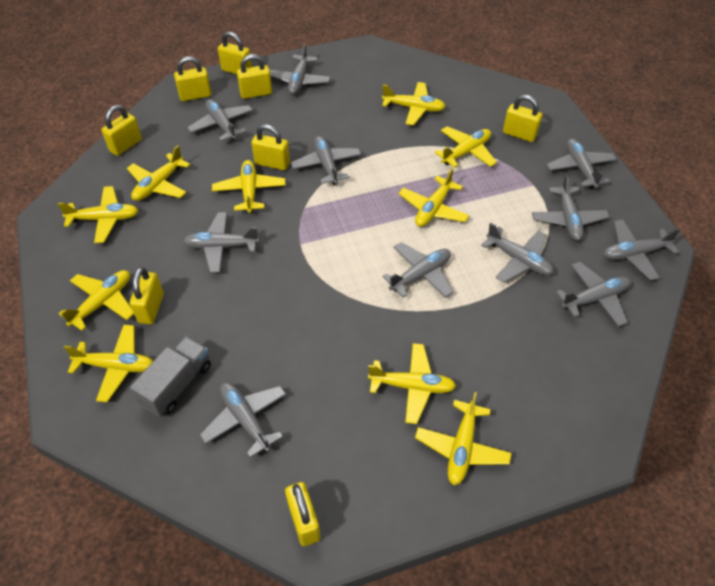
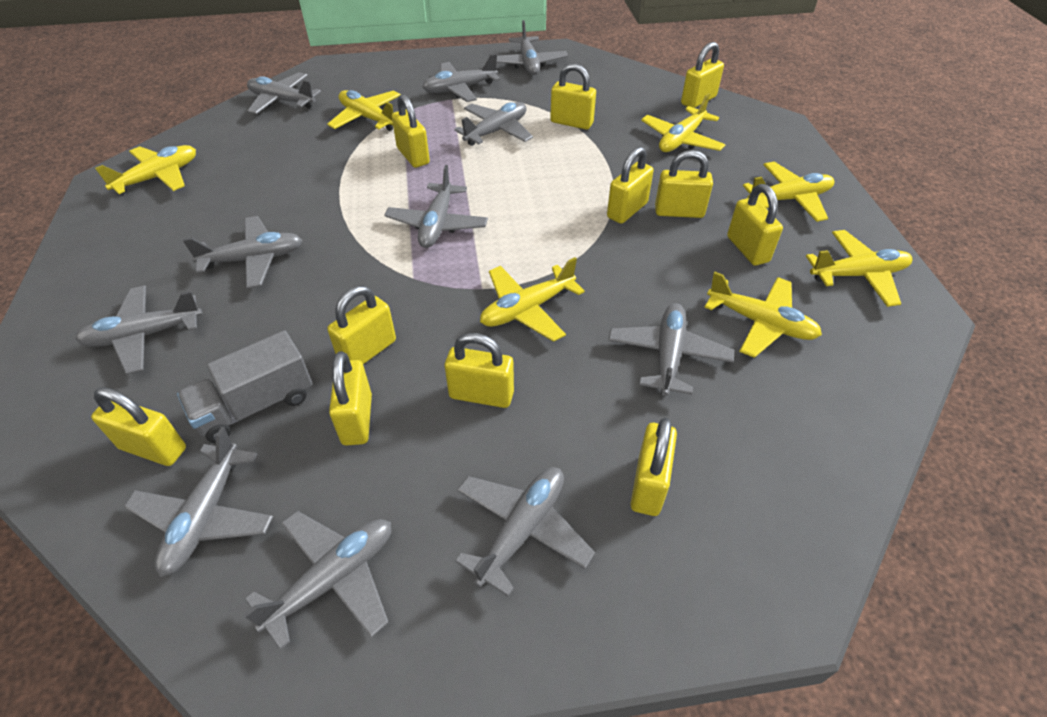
yellow padlock: 8 -> 11
yellow plane: 10 -> 7

